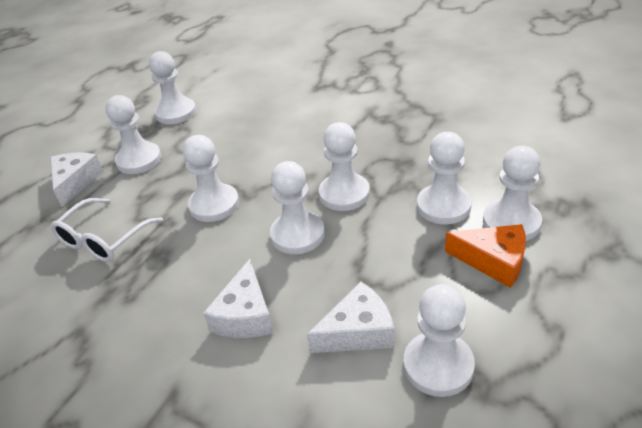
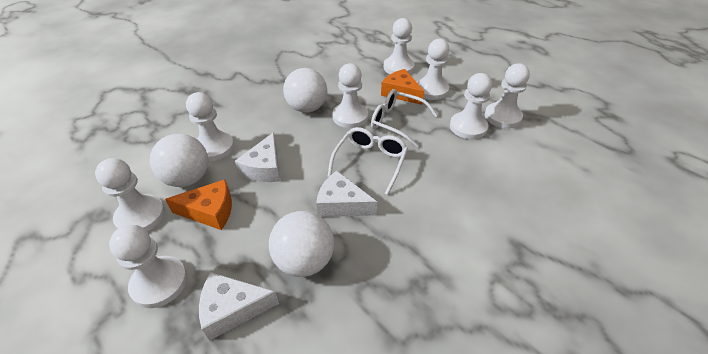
orange cheese: 1 -> 2
white ball: 0 -> 3
white glasses: 1 -> 2

